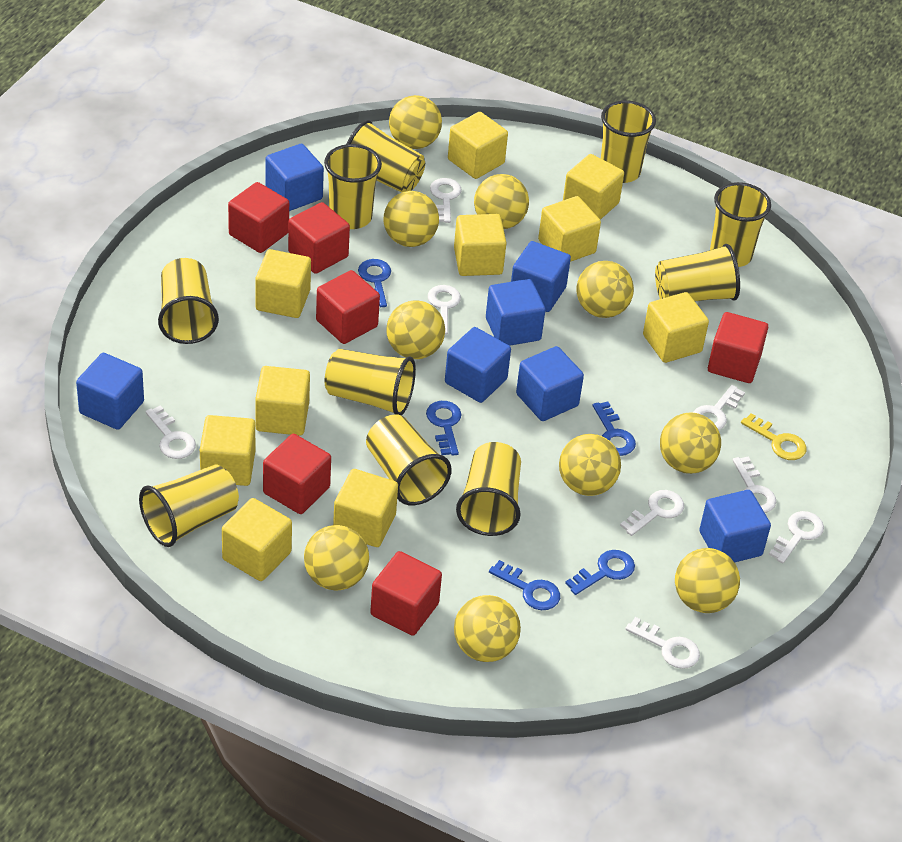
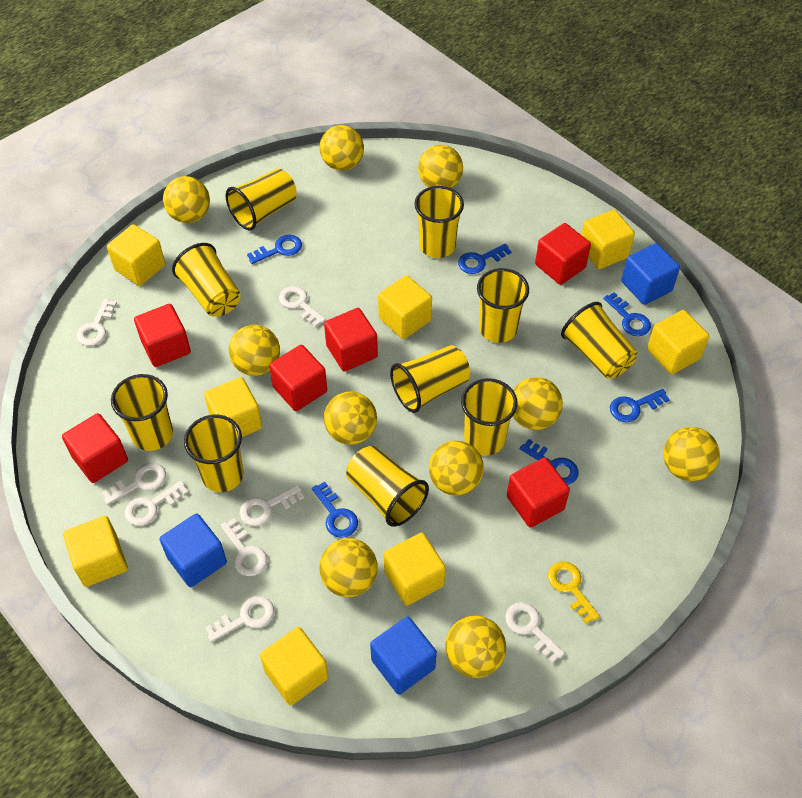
blue cube: 7 -> 3
blue key: 5 -> 6
yellow cube: 10 -> 8

